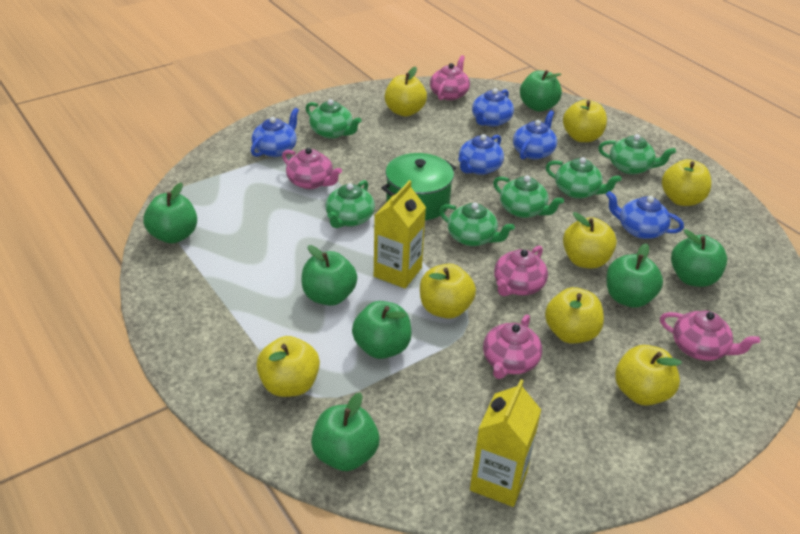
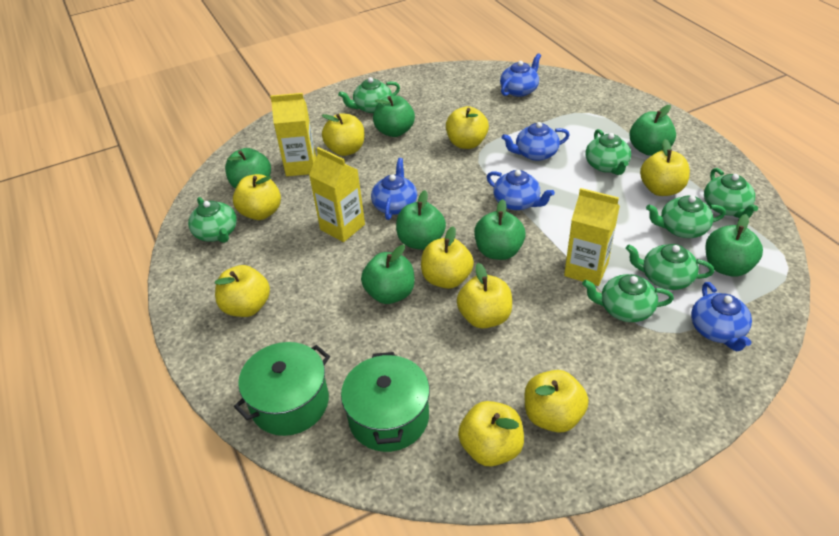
green pot: 1 -> 2
green teapot: 6 -> 7
pink teapot: 5 -> 0
yellow apple: 8 -> 9
yellow carton: 2 -> 3

